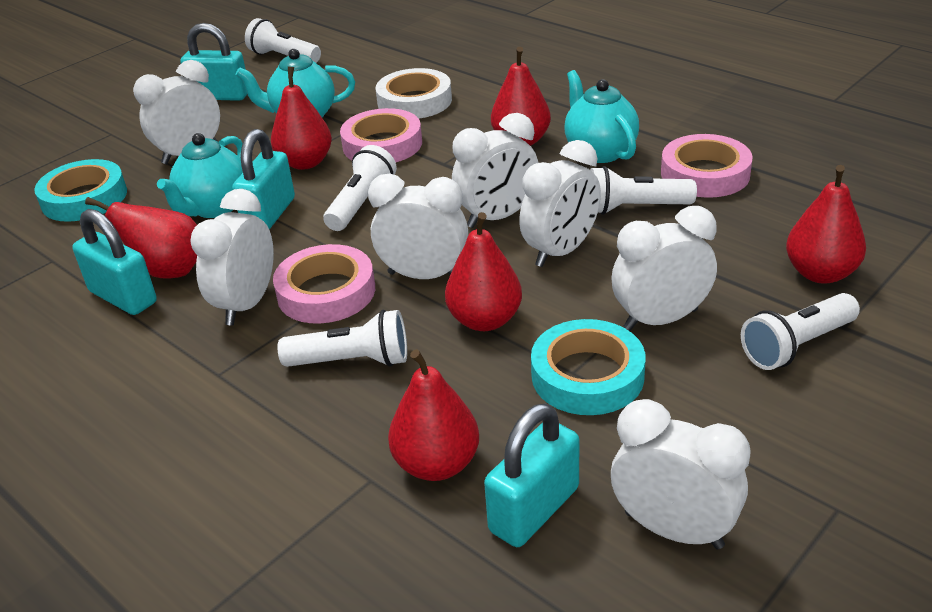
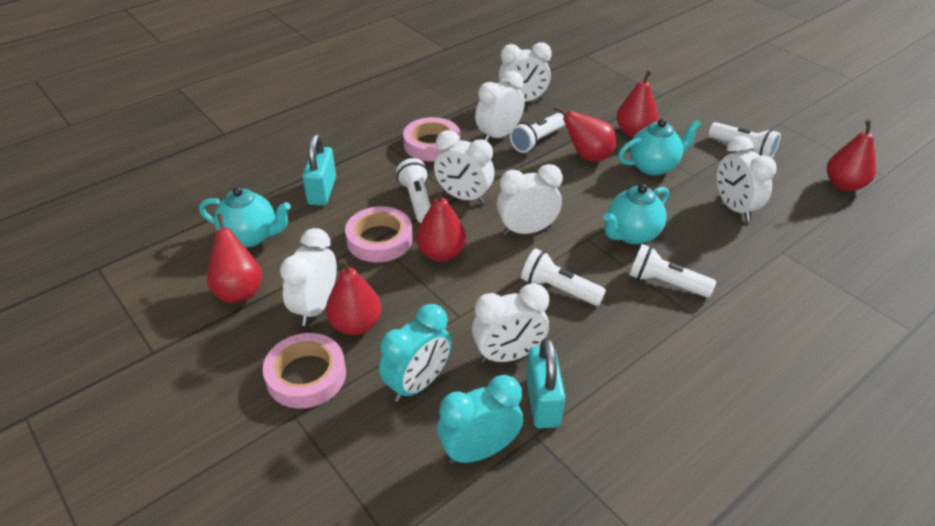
turquoise clock: 0 -> 2
turquoise padlock: 4 -> 2
turquoise tape: 2 -> 0
white tape: 1 -> 0

